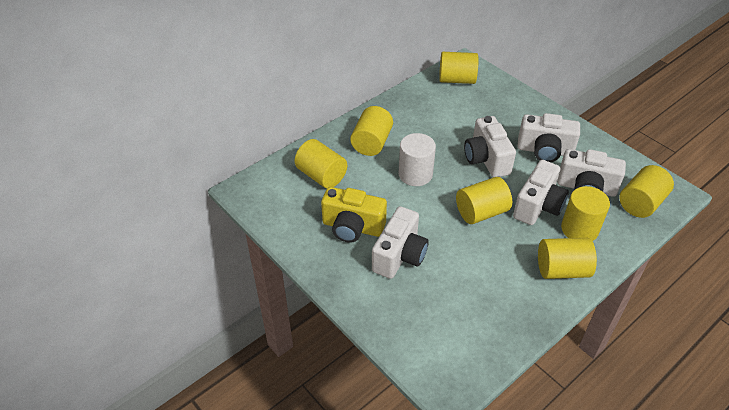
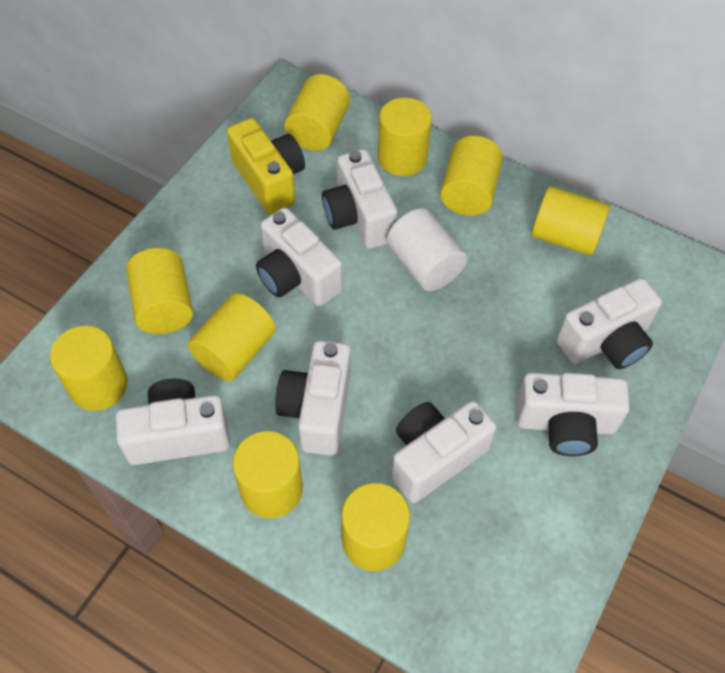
white camera: 5 -> 7
yellow cylinder: 7 -> 9

